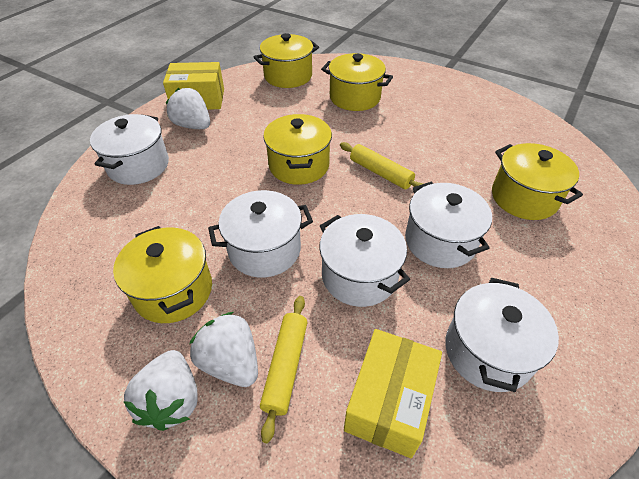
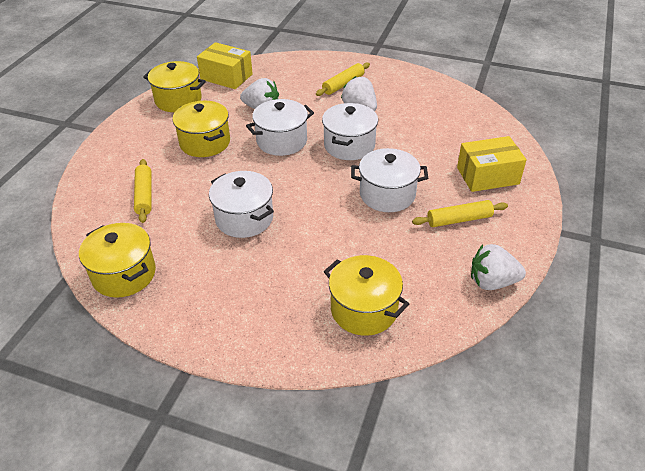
white pot: 5 -> 4
yellow pot: 5 -> 4
yellow rolling pin: 2 -> 3

